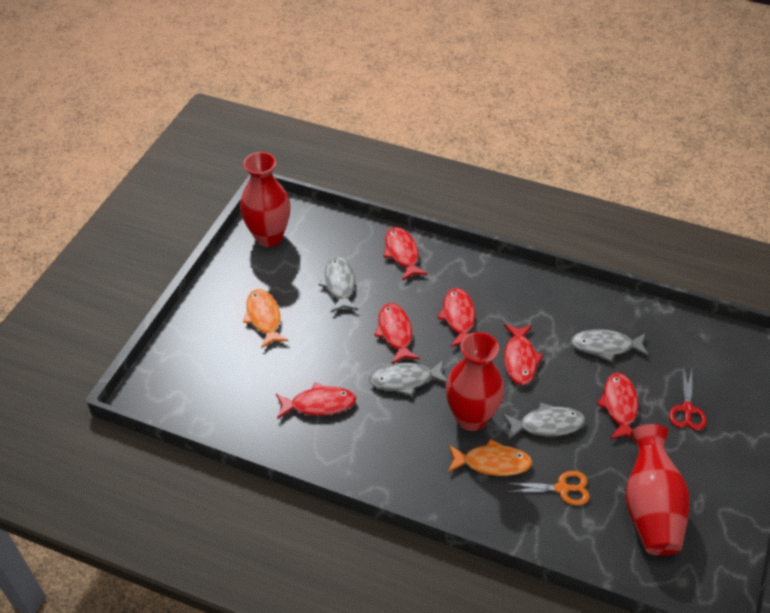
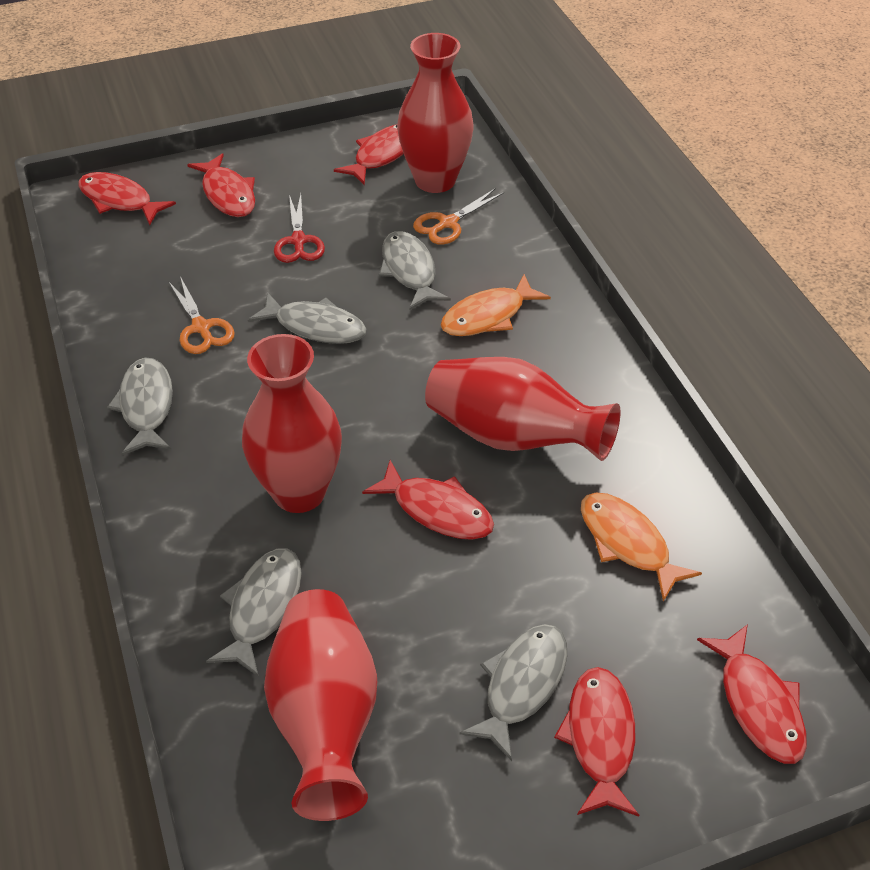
grey fish: 4 -> 5
orange scissors: 1 -> 2
red vase: 3 -> 4

